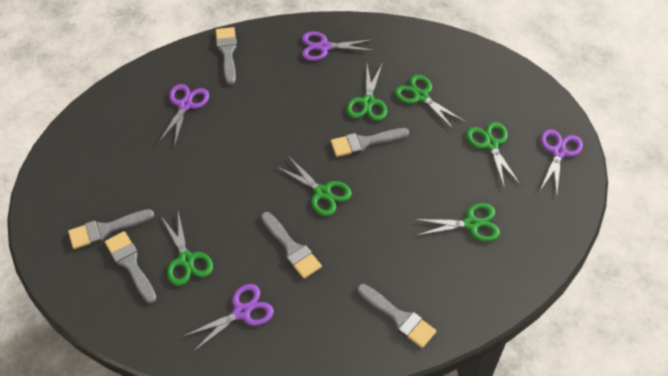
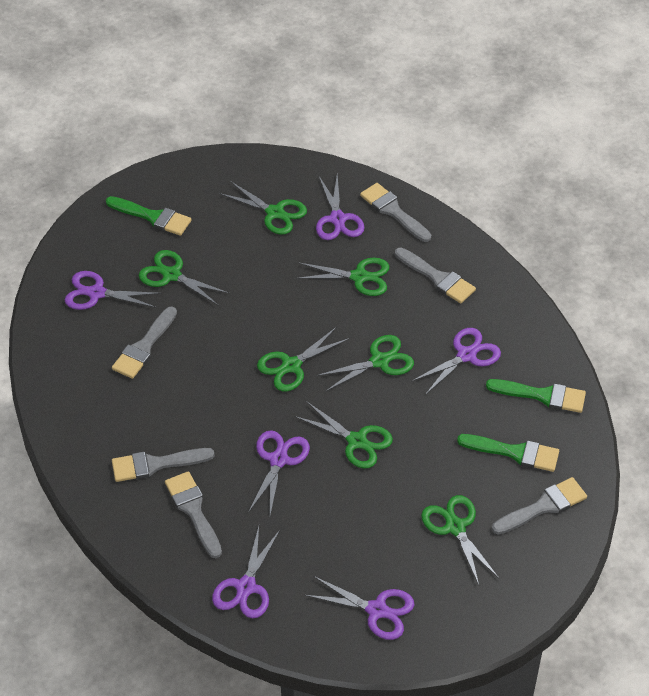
green brush: 0 -> 3
green scissors: 6 -> 7
purple scissors: 4 -> 6

